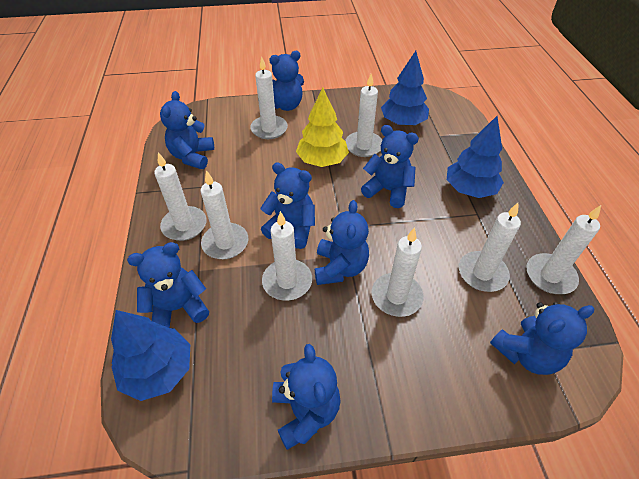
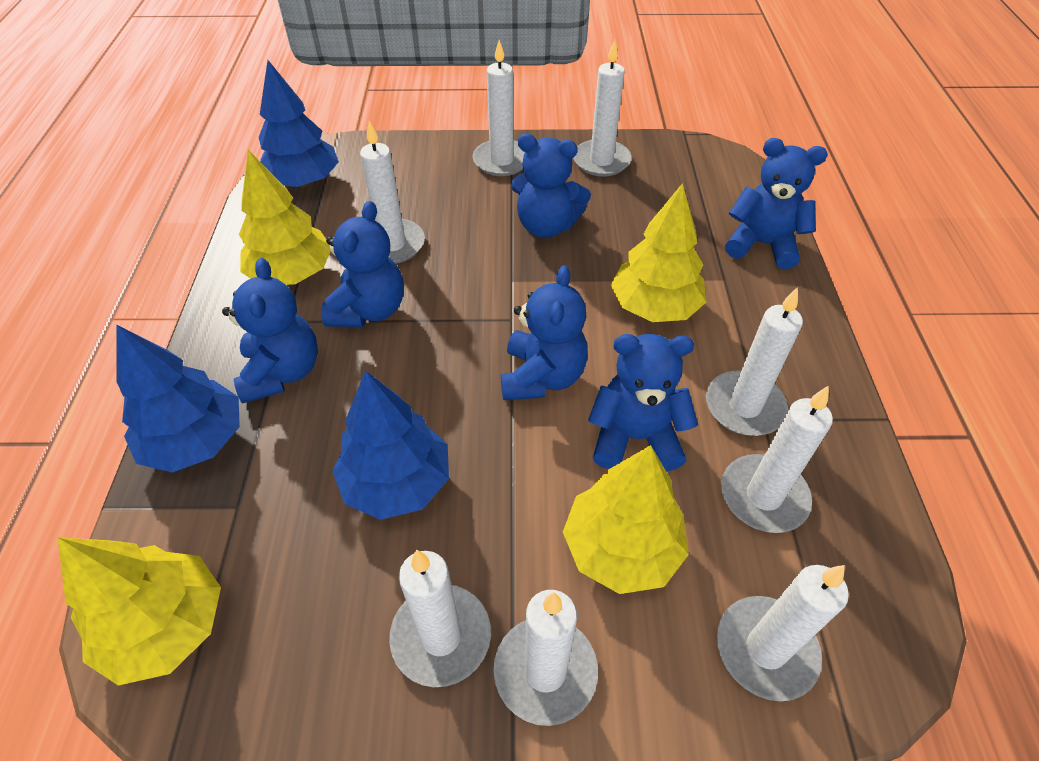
blue teddy bear: 8 -> 6
yellow tree: 1 -> 4

